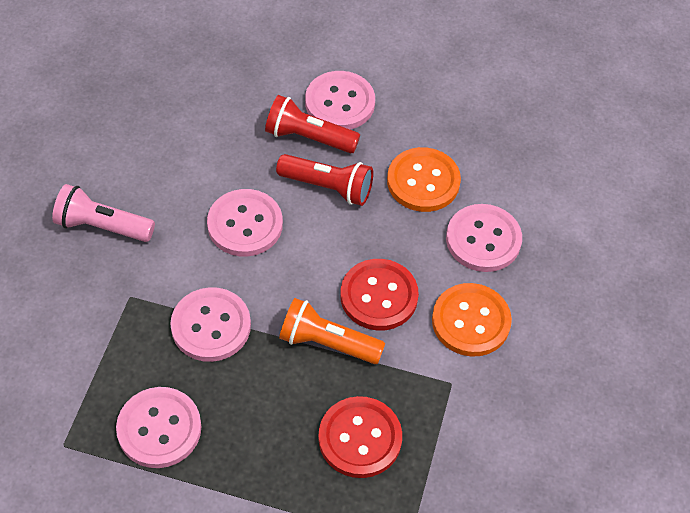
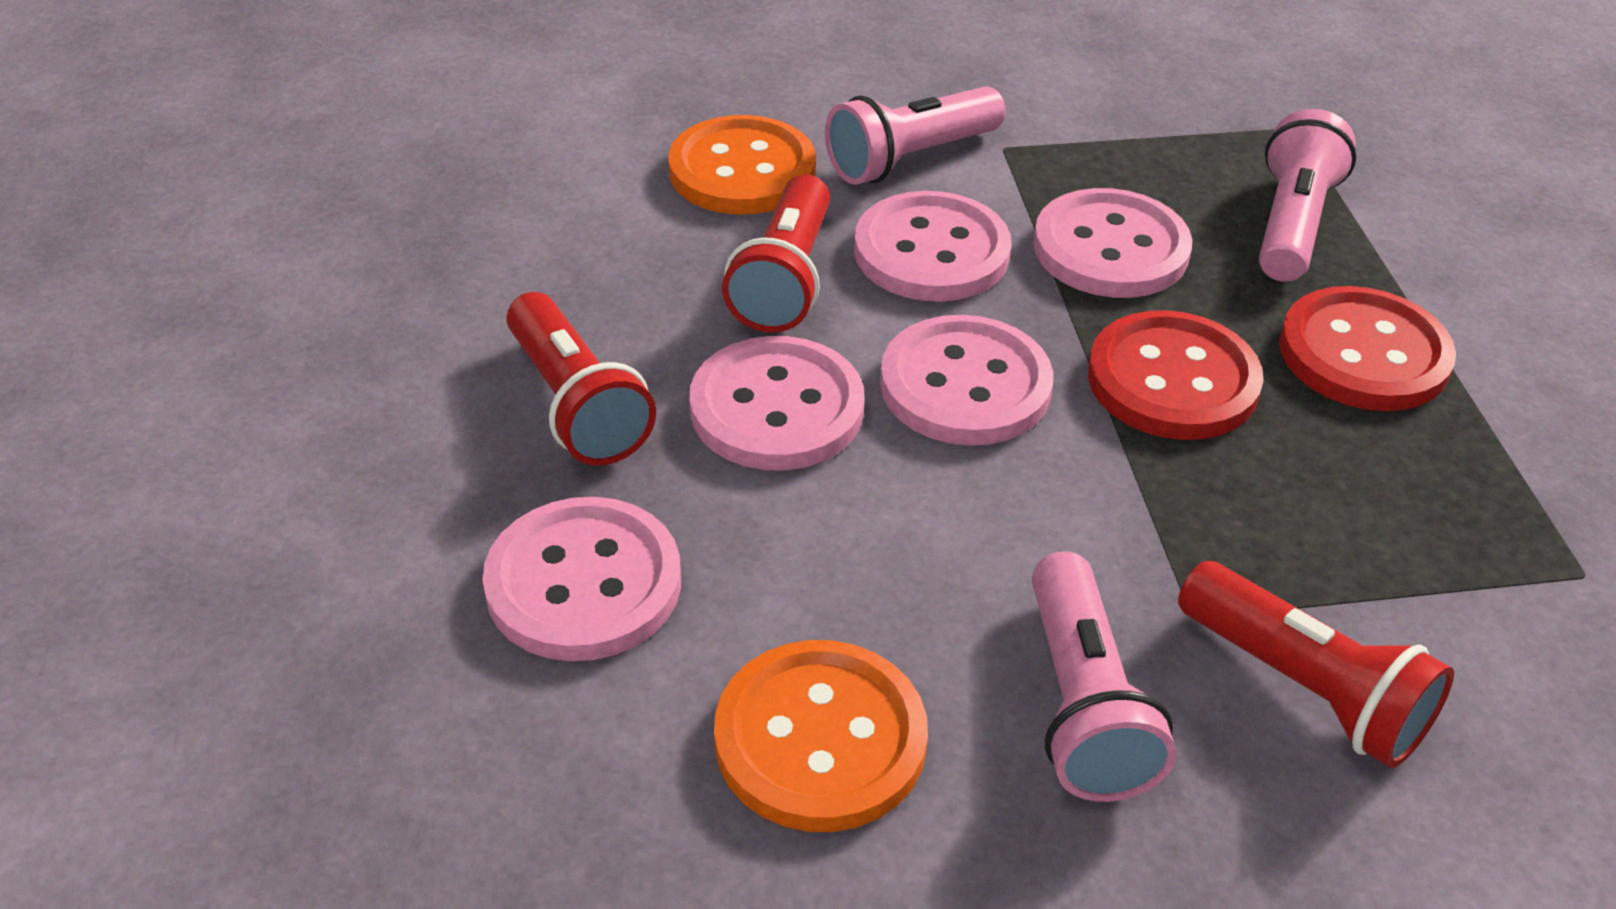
orange flashlight: 1 -> 0
pink flashlight: 1 -> 3
red flashlight: 2 -> 3

